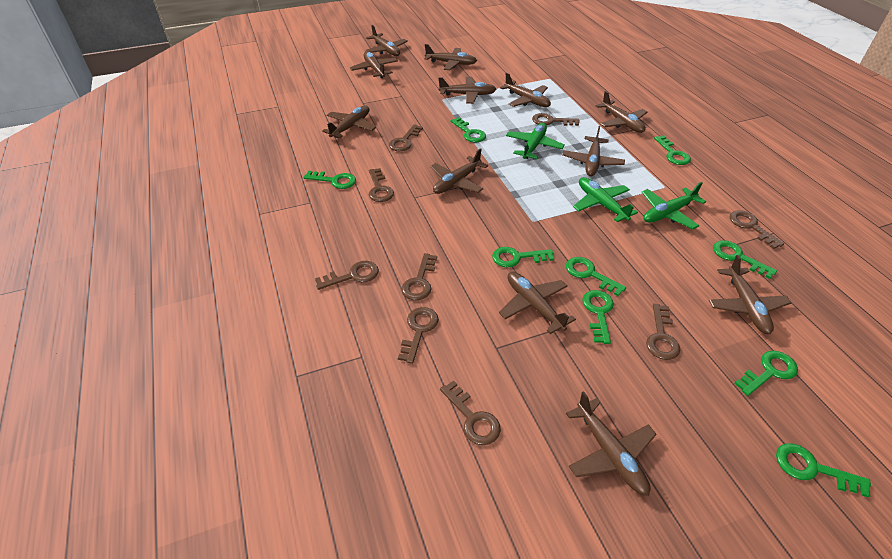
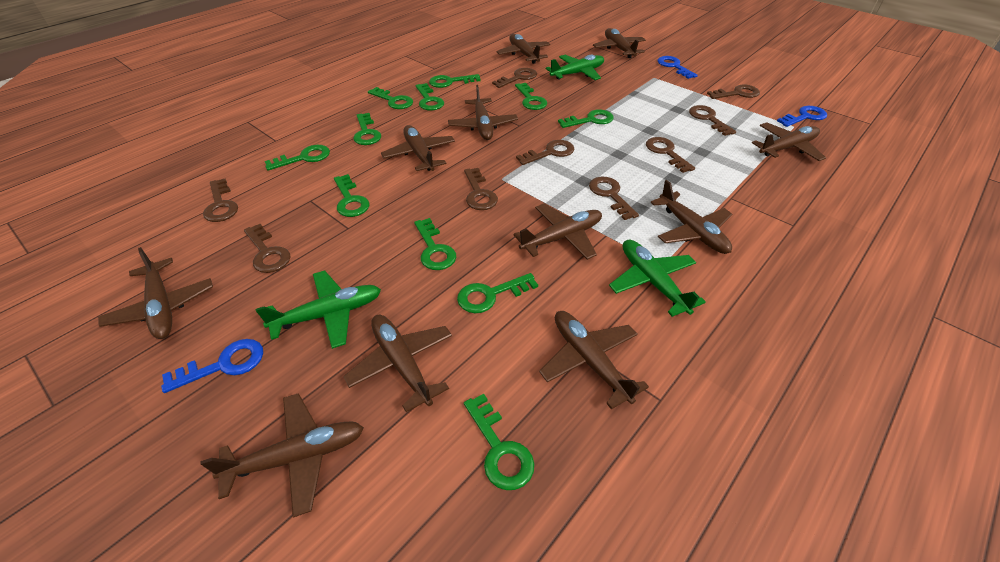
blue key: 0 -> 3
brown plane: 12 -> 11
green key: 9 -> 11

